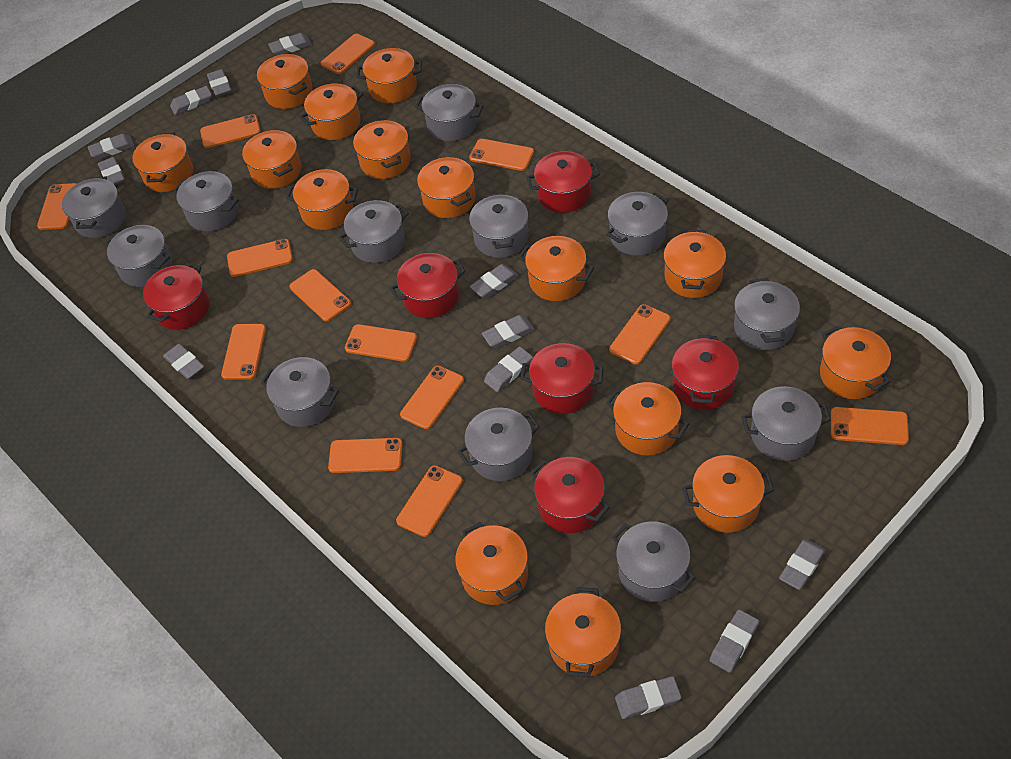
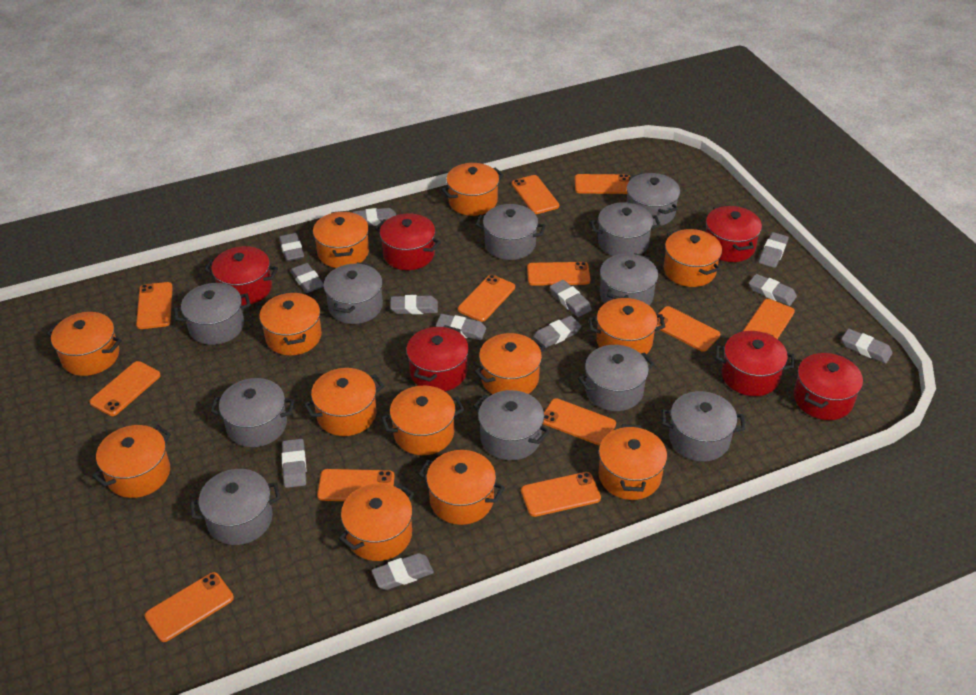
grey pot: 12 -> 11
orange phone: 13 -> 12
orange pot: 15 -> 13

